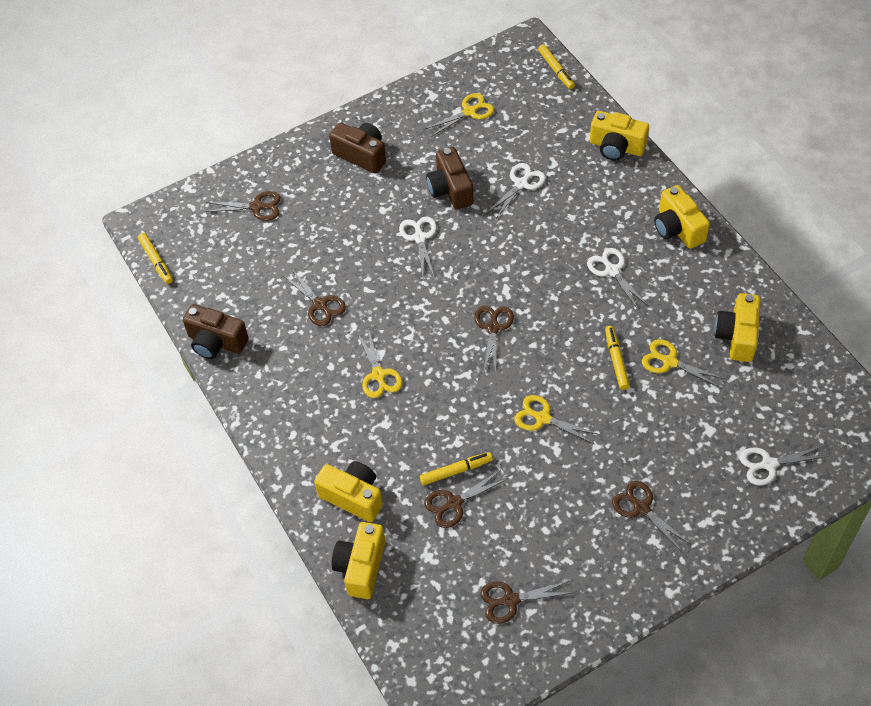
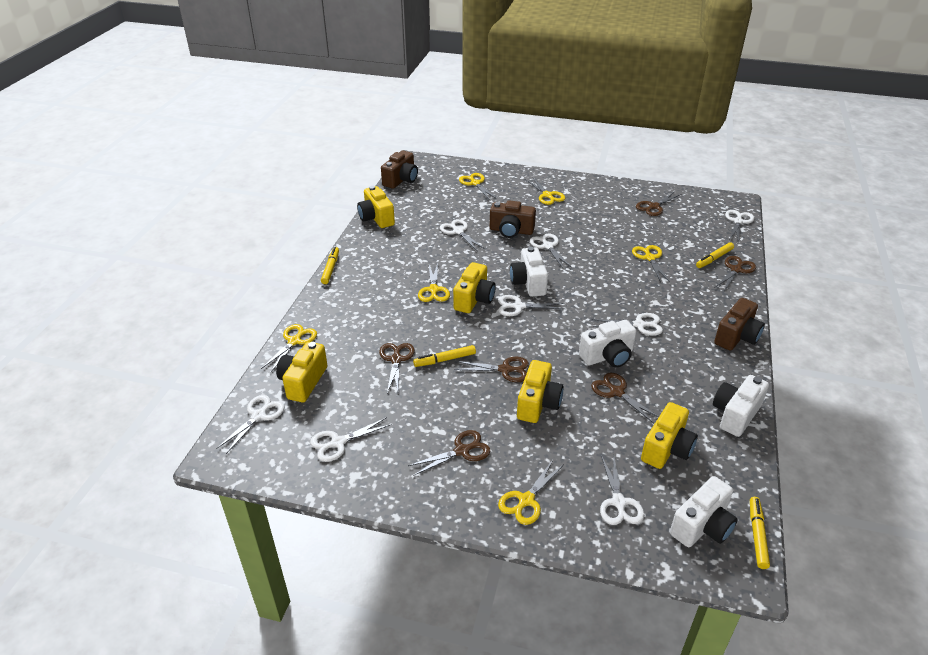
white camera: 0 -> 4
white scissors: 4 -> 8
yellow scissors: 4 -> 6

